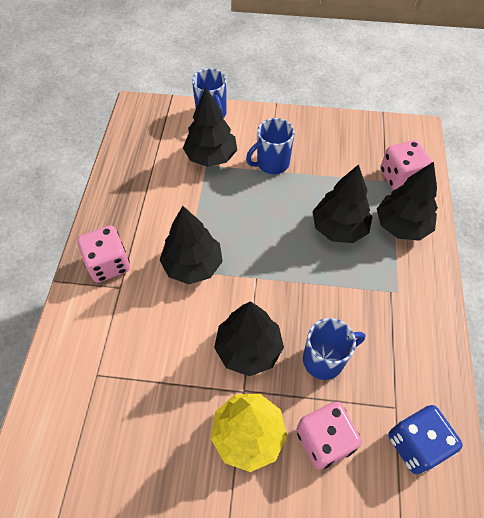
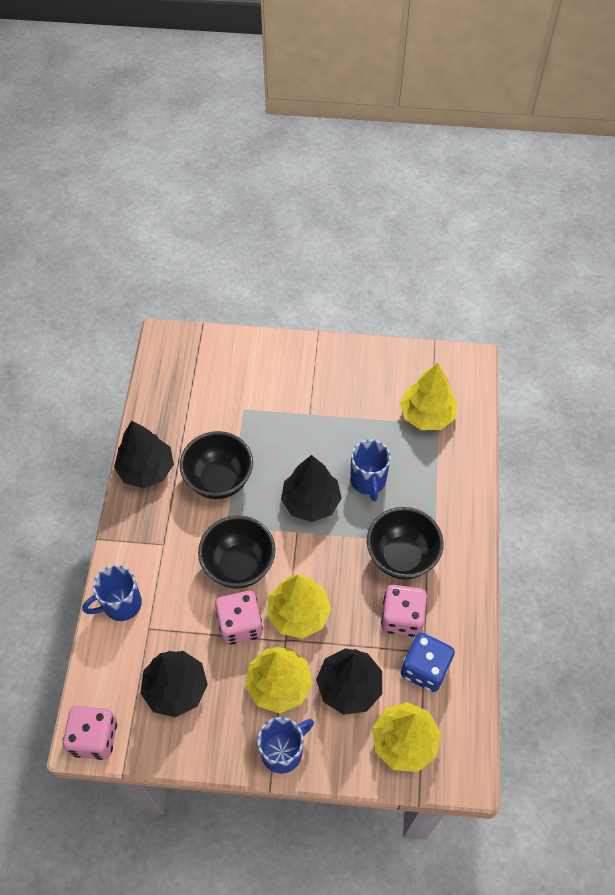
black bowl: 0 -> 3
black tree: 5 -> 4
yellow tree: 1 -> 4

